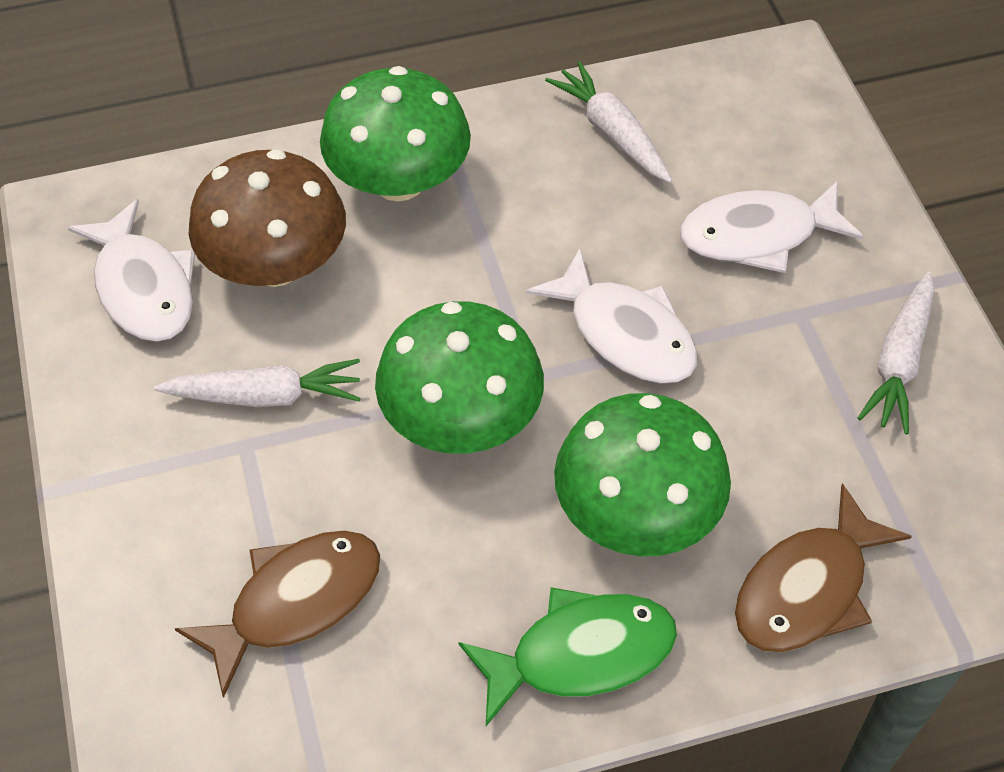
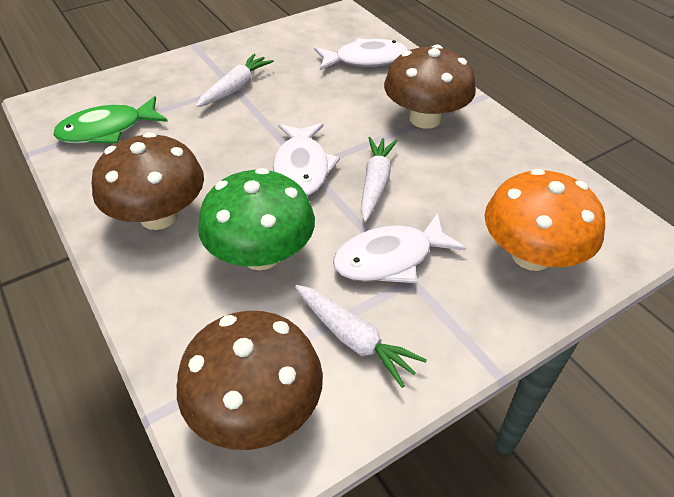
brown fish: 2 -> 0
brown mushroom: 1 -> 3
green mushroom: 3 -> 1
orange mushroom: 0 -> 1

